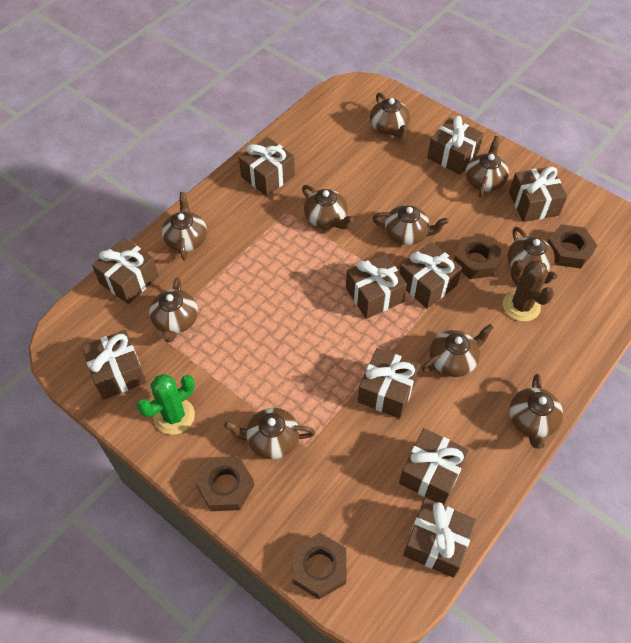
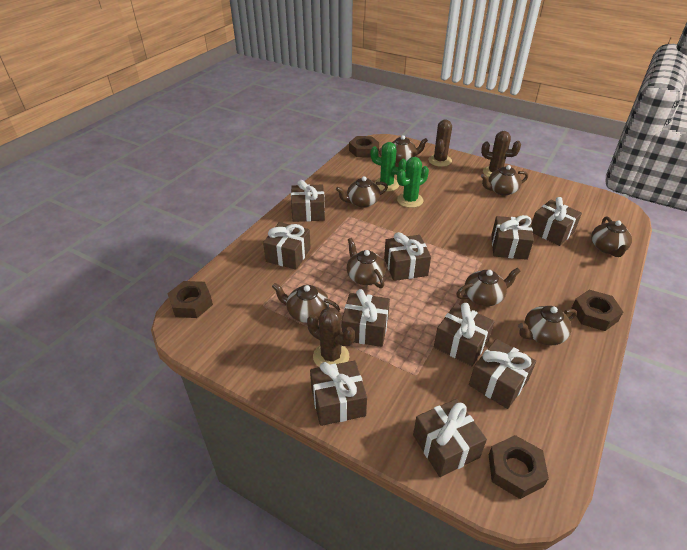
brown cactus: 1 -> 3
brown teapot: 10 -> 8
green cactus: 1 -> 2

